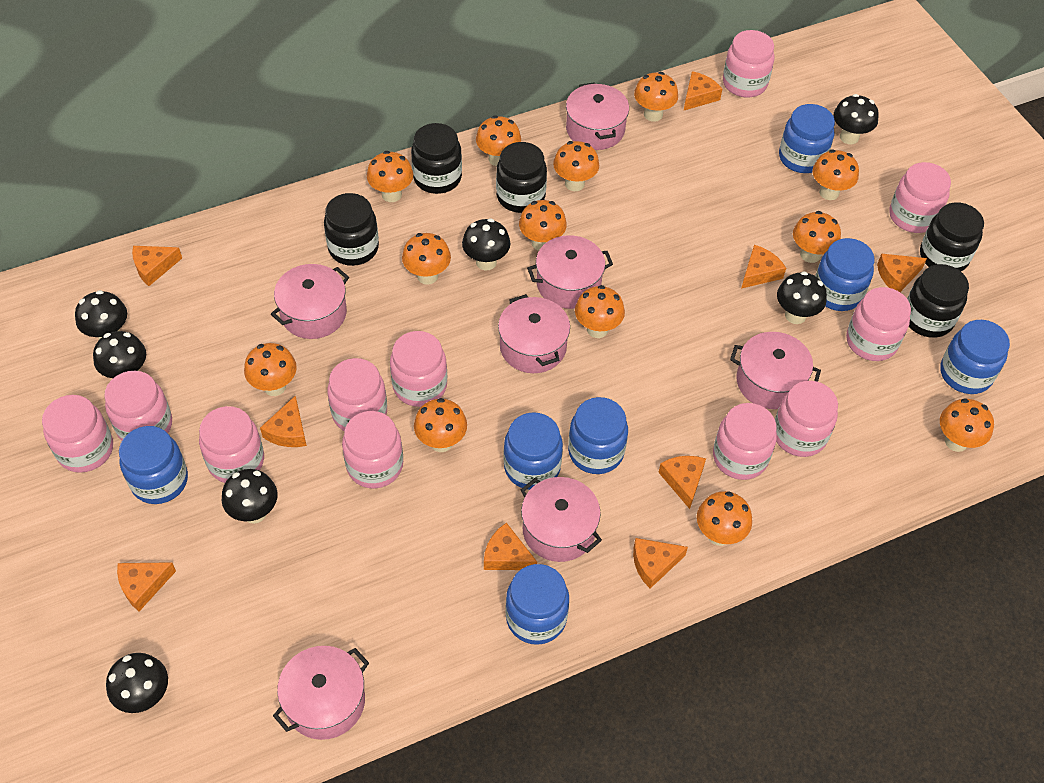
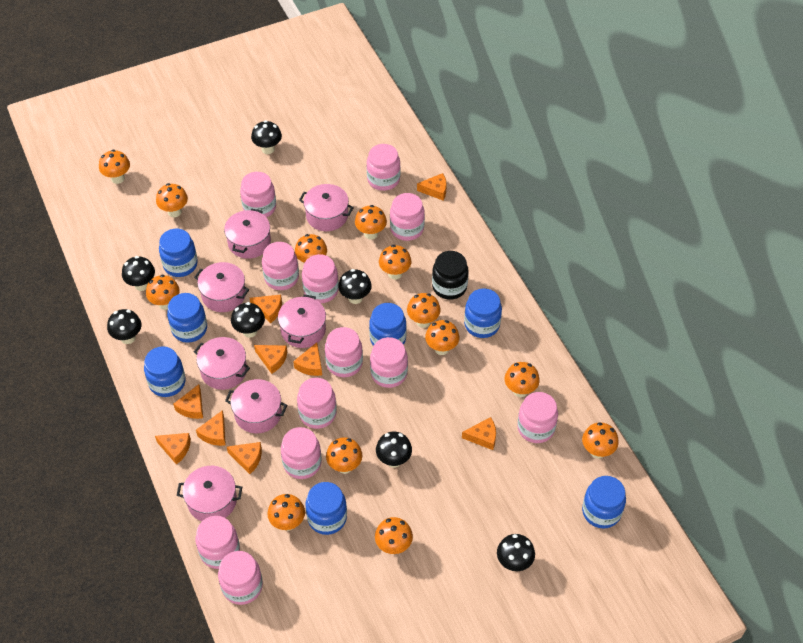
black jar: 5 -> 1
pink jar: 11 -> 12

